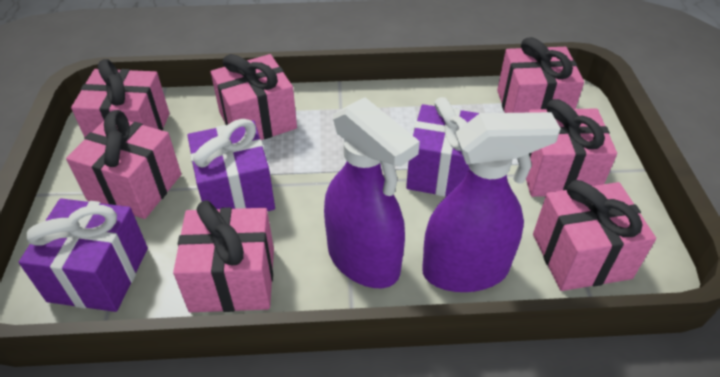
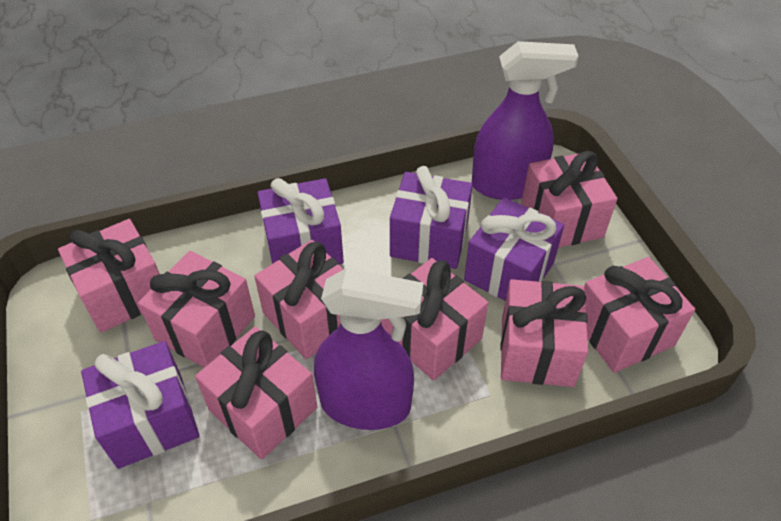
pink gift: 7 -> 8
purple gift: 3 -> 4

